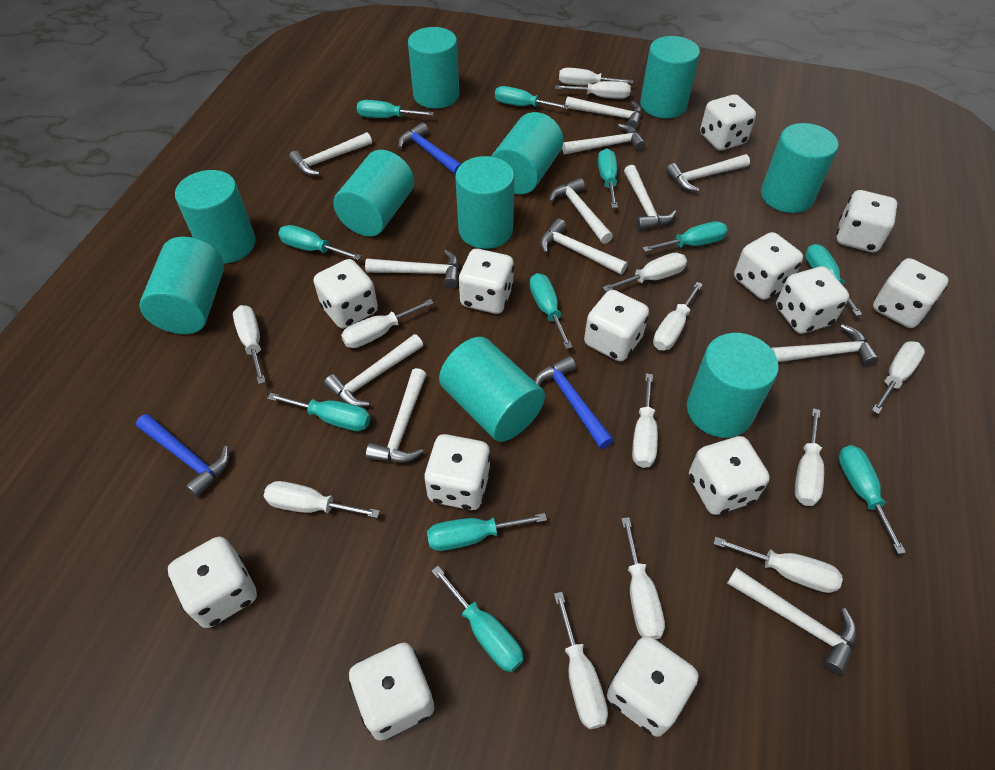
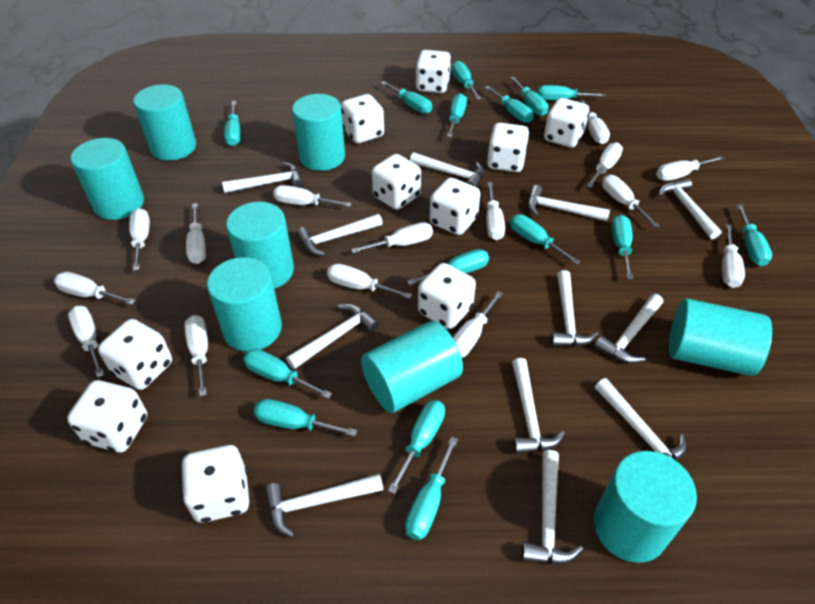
blue hammer: 3 -> 0
turquoise cylinder: 10 -> 8
turquoise screwdriver: 11 -> 15
white dice: 13 -> 10
white screwdriver: 13 -> 15

